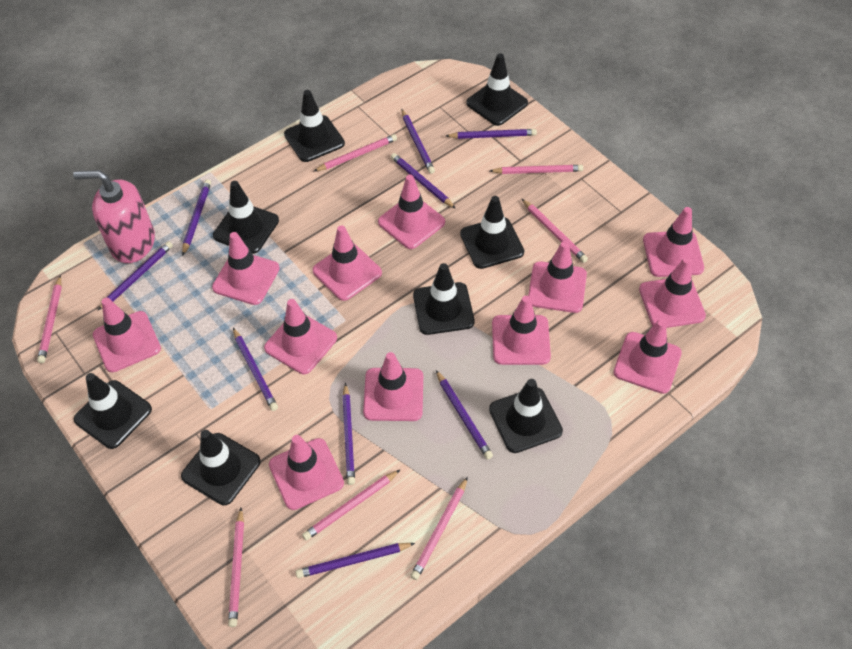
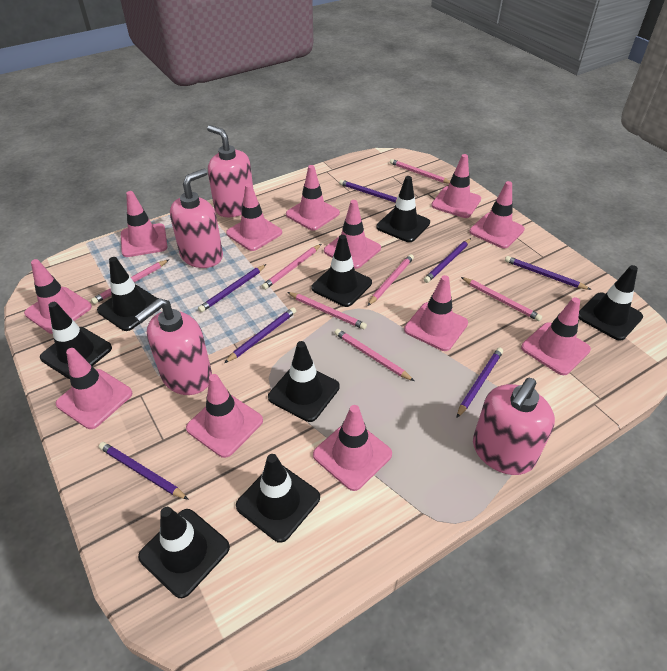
pink soap dispenser: 1 -> 4
purple pencil: 9 -> 7

